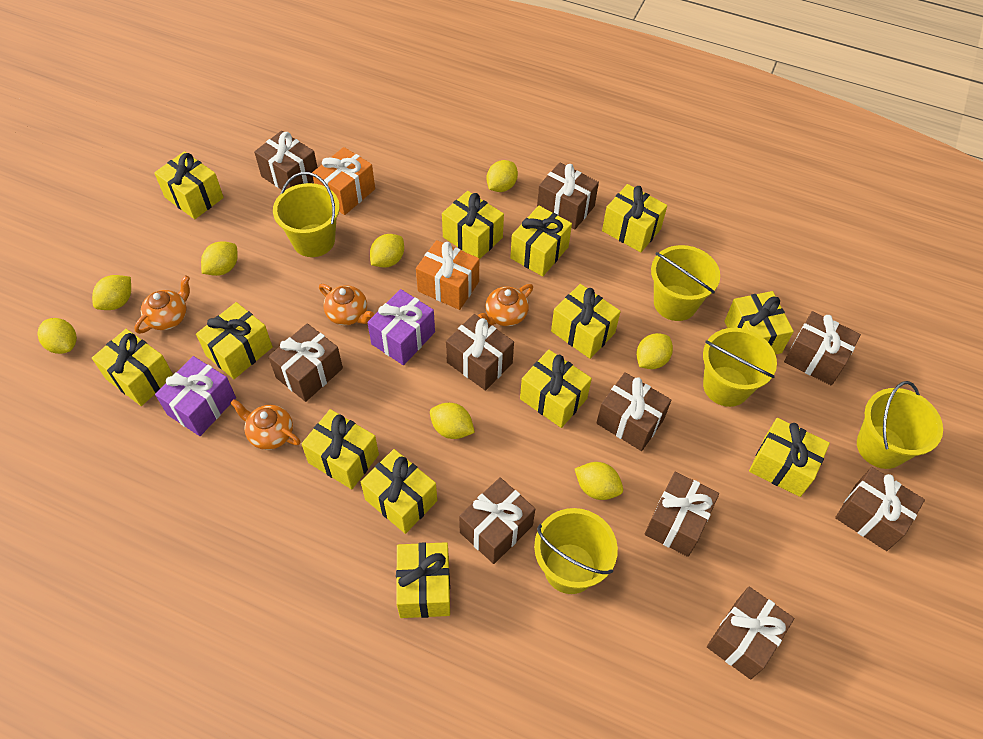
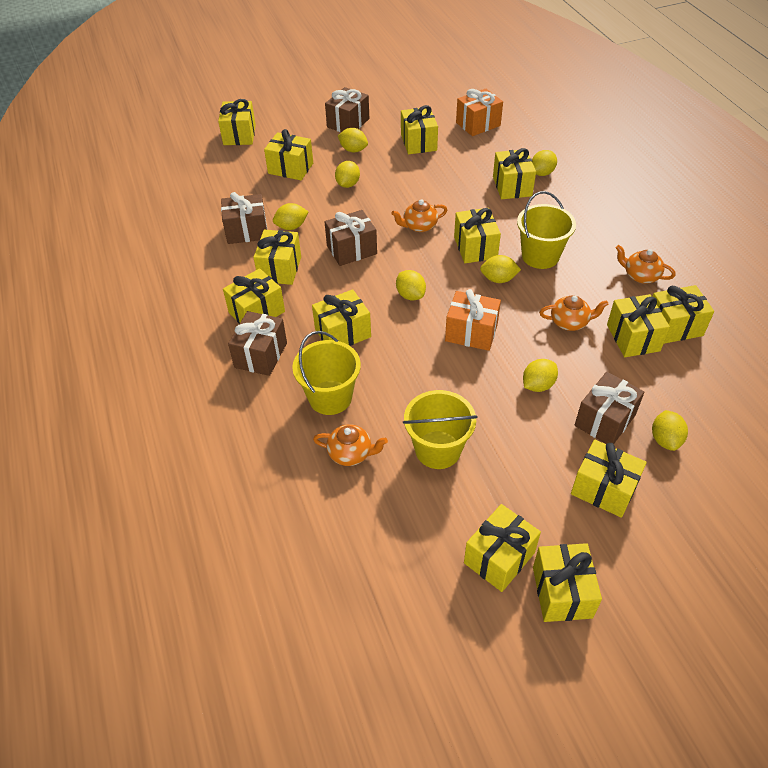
brown gift: 10 -> 5
purple gift: 2 -> 0
yellow bucket: 5 -> 3

